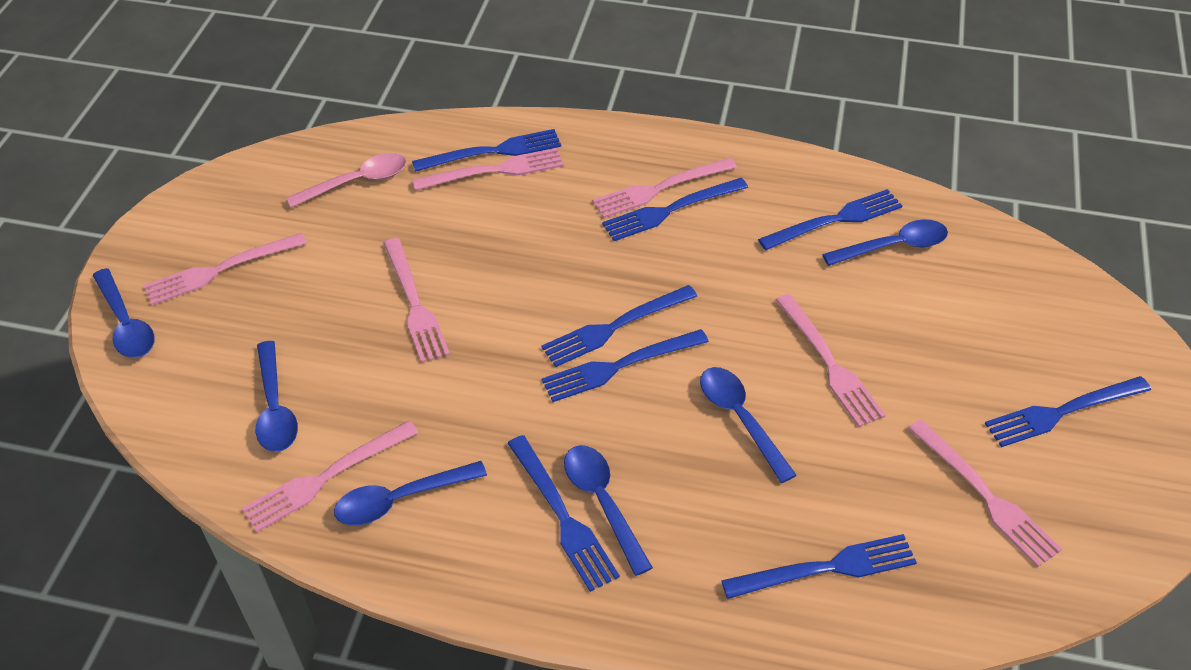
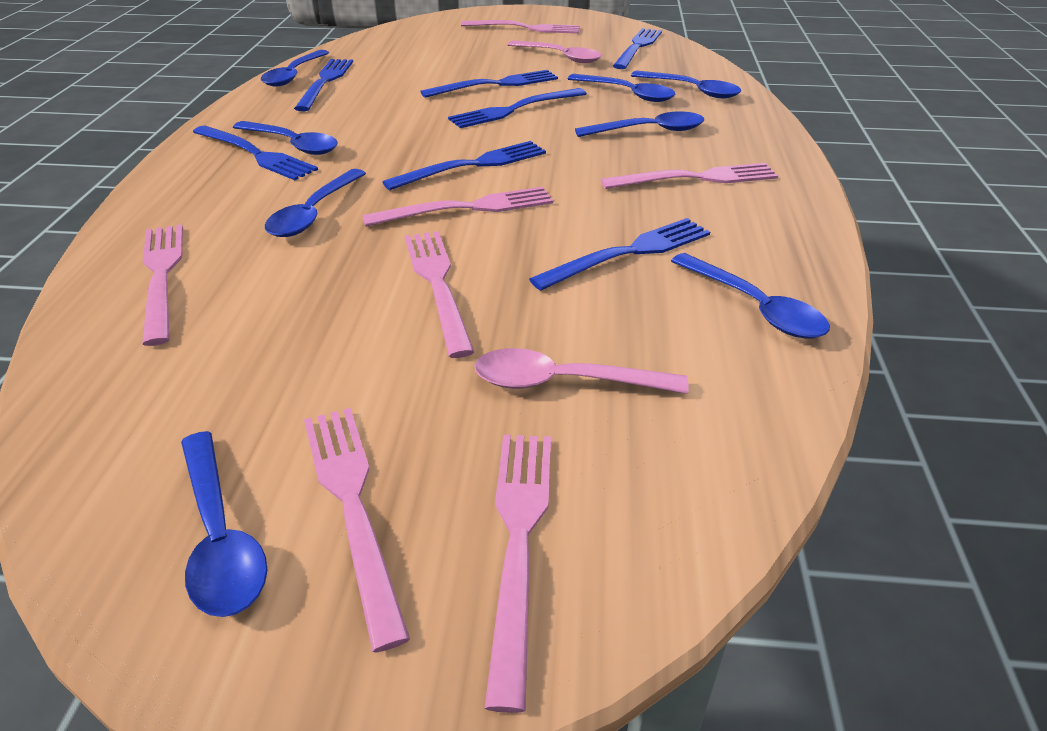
blue fork: 8 -> 7
blue spoon: 6 -> 8
pink spoon: 1 -> 2

